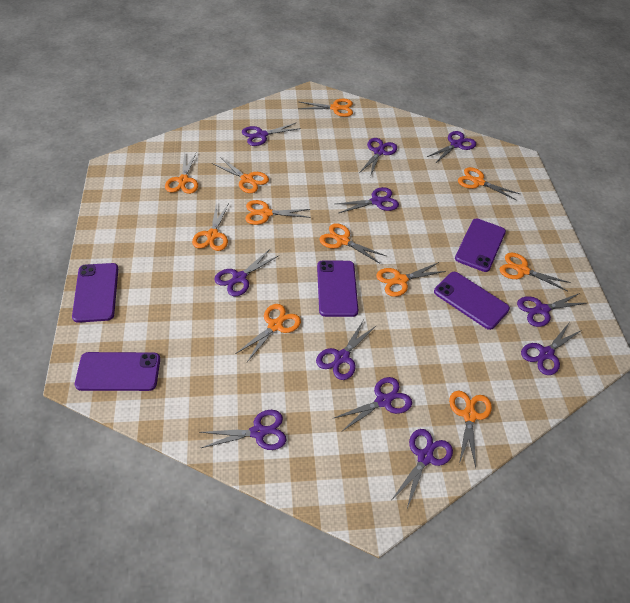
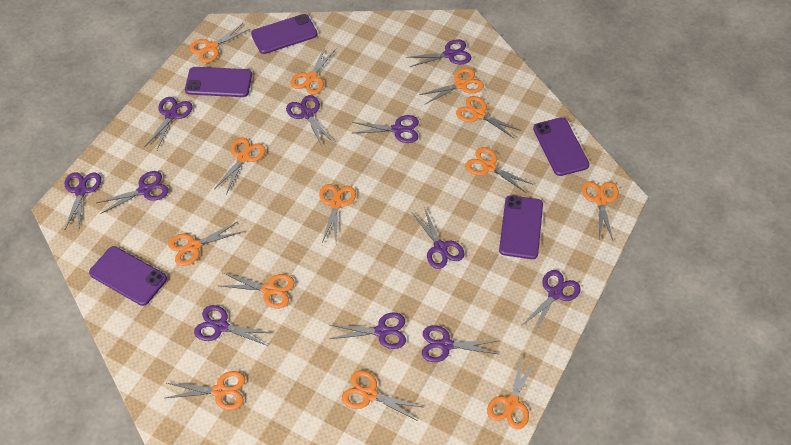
orange scissors: 11 -> 13

